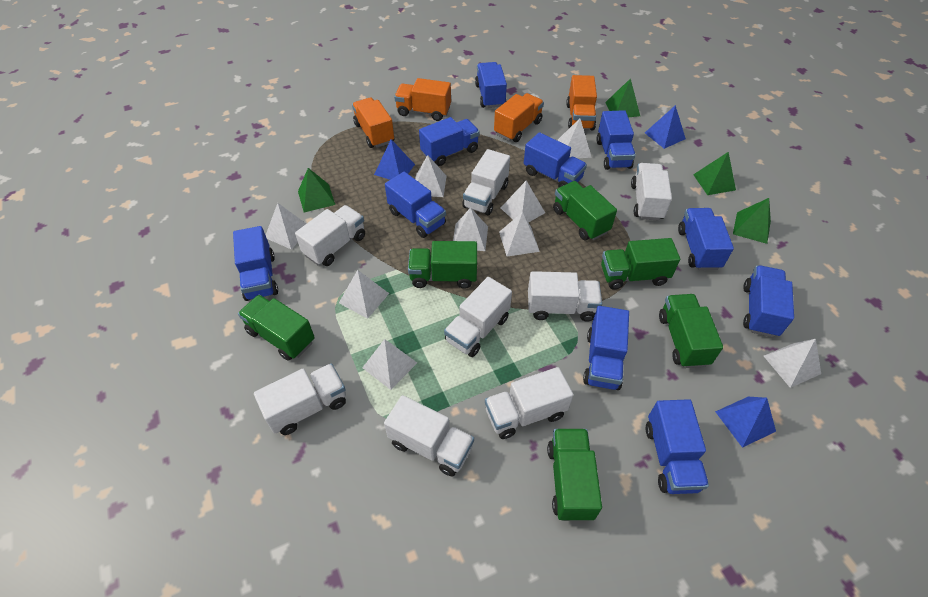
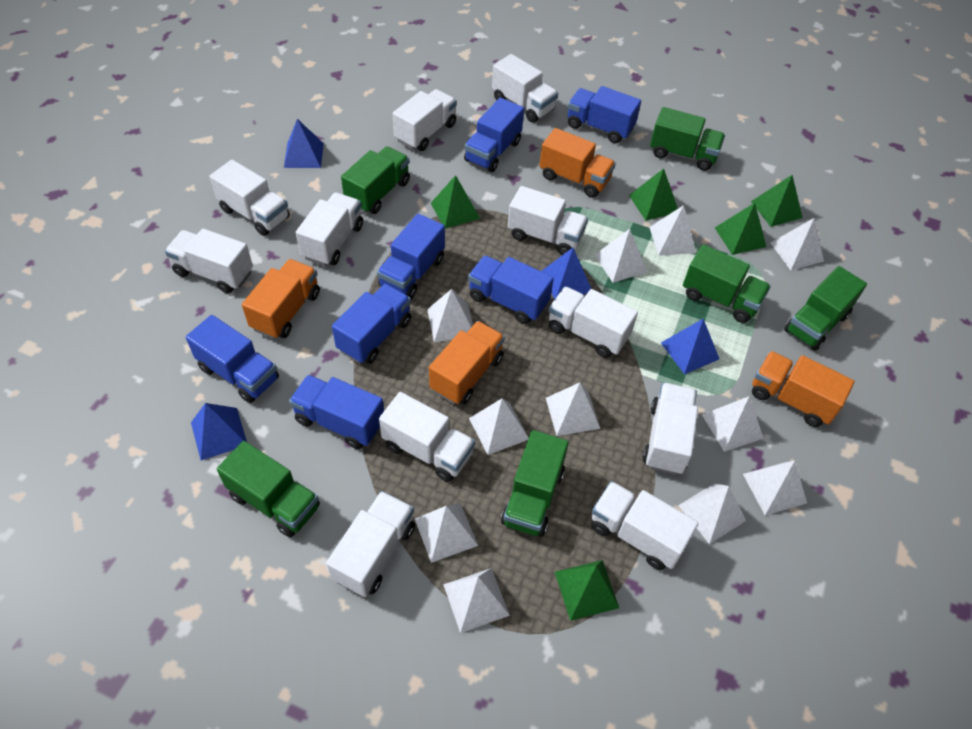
blue pyramid: 3 -> 4
blue truck: 10 -> 7
green pyramid: 4 -> 5
white pyramid: 9 -> 11
white truck: 8 -> 11

